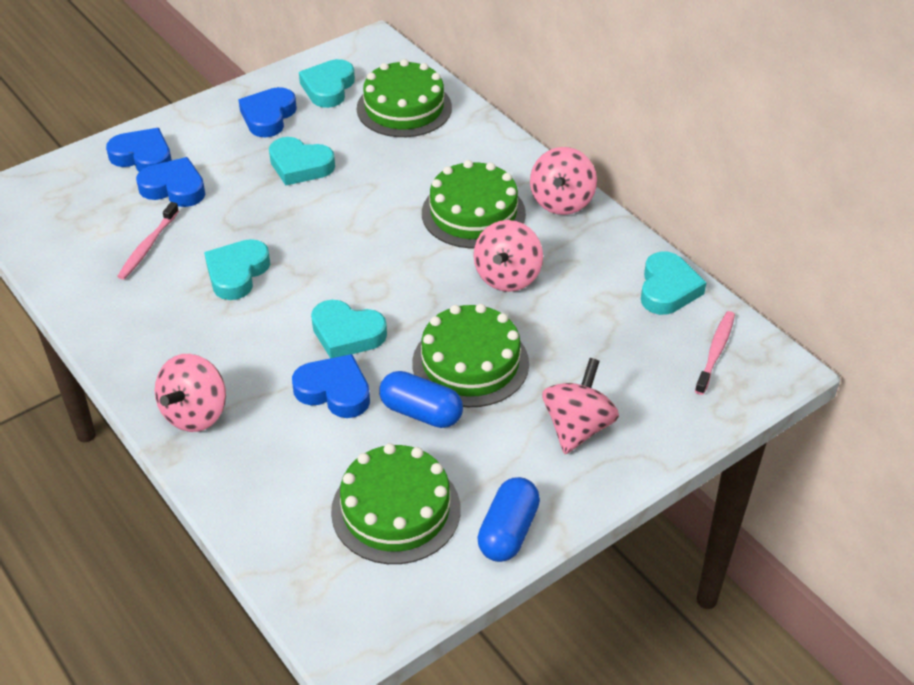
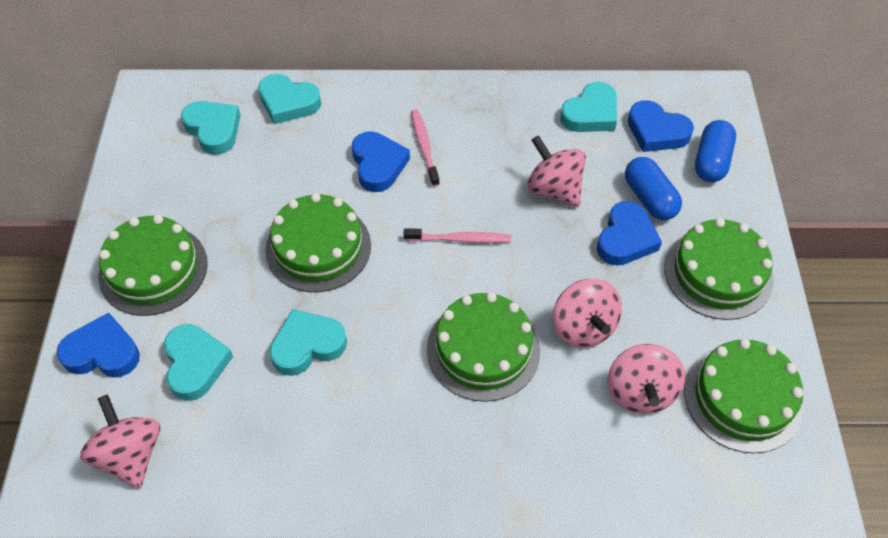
green cake: 4 -> 5

